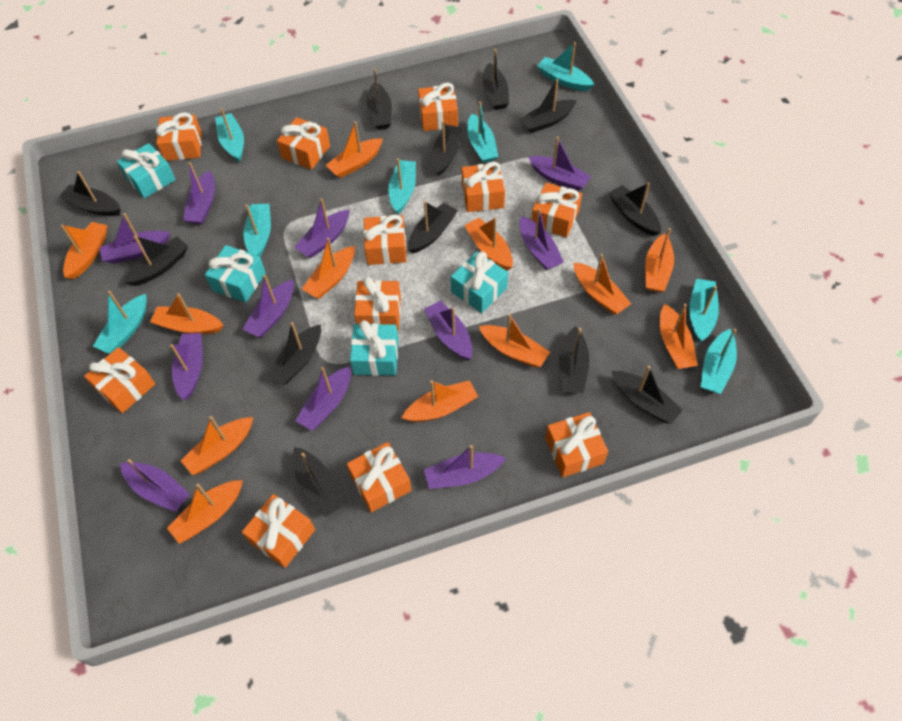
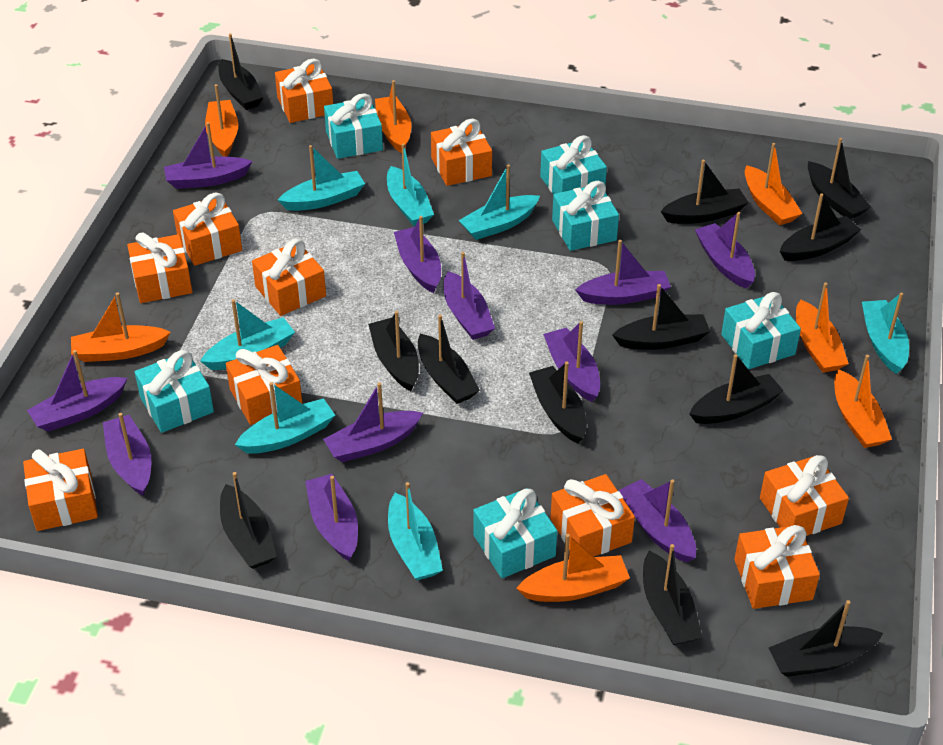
orange boat: 12 -> 7
orange gift: 11 -> 10
turquoise boat: 8 -> 7
turquoise gift: 4 -> 6

